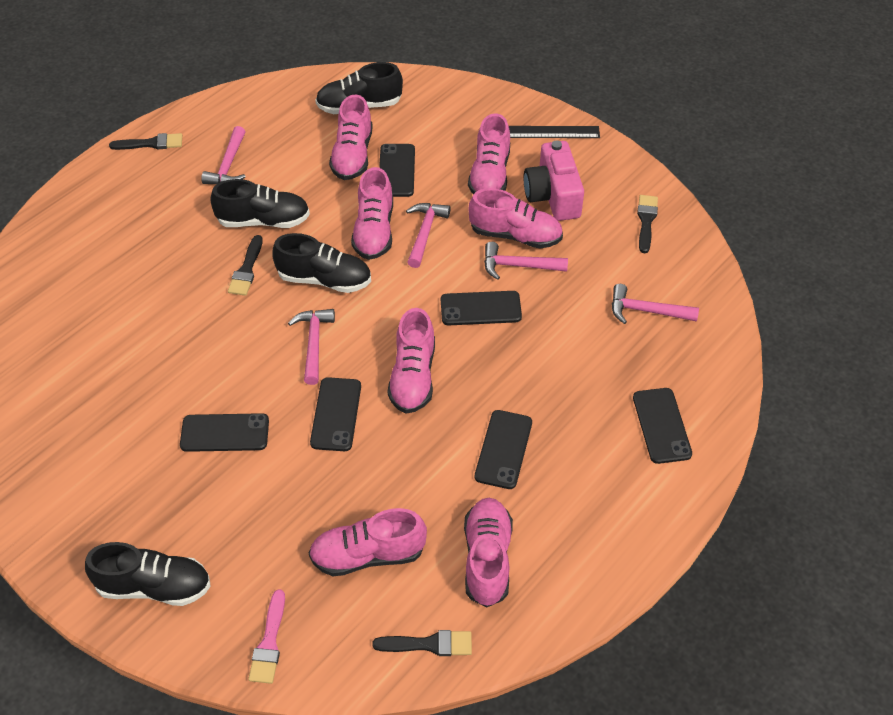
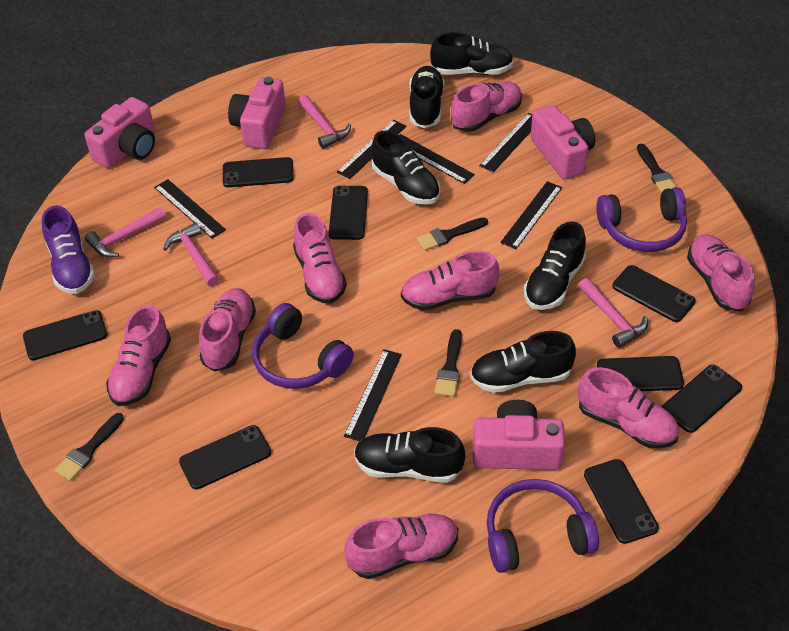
black phone: 6 -> 8
black ruler: 1 -> 6
black shoe: 4 -> 6
pink brush: 1 -> 0
pink camera: 1 -> 4
pink hammer: 5 -> 4
pink shoe: 7 -> 8
purple headphones: 0 -> 3
purple shoe: 0 -> 1

